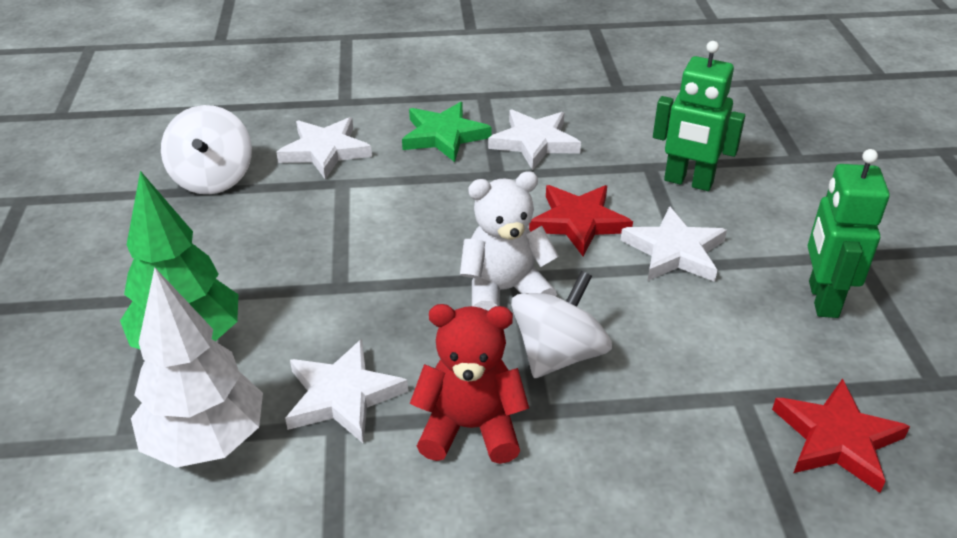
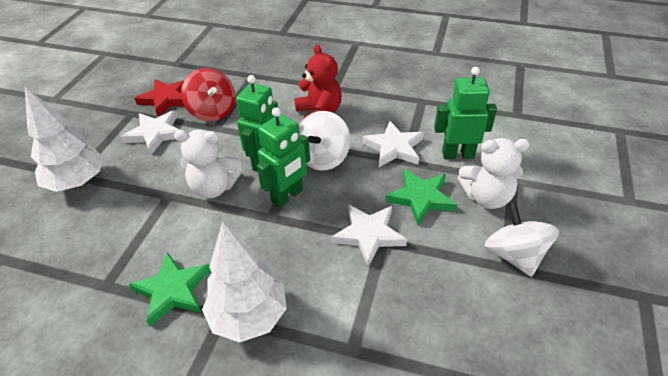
green robot: 2 -> 3
green star: 1 -> 2
green tree: 1 -> 0
red spinning top: 0 -> 1
red star: 2 -> 1
white star: 4 -> 3
white teddy bear: 1 -> 2
white tree: 1 -> 2

